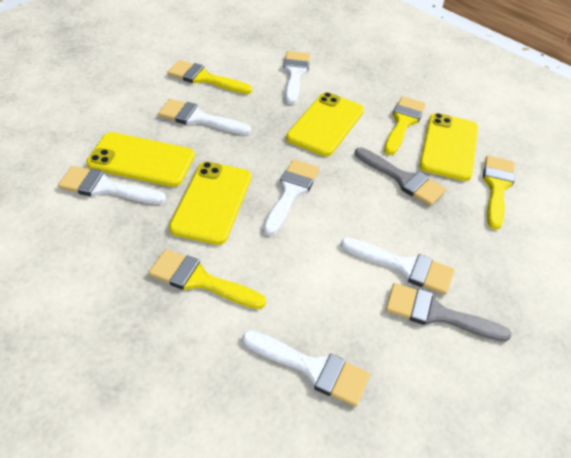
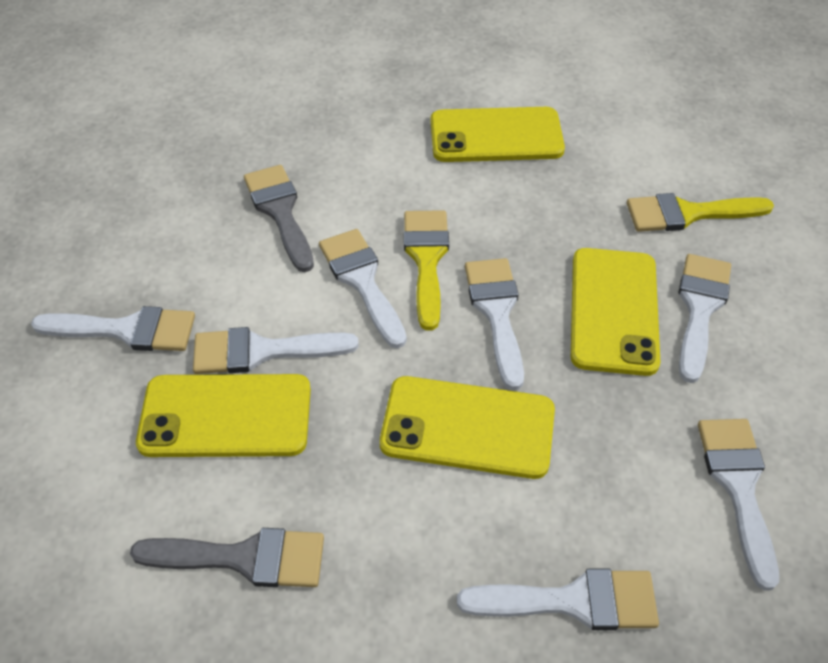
white brush: 6 -> 7
yellow brush: 4 -> 2

